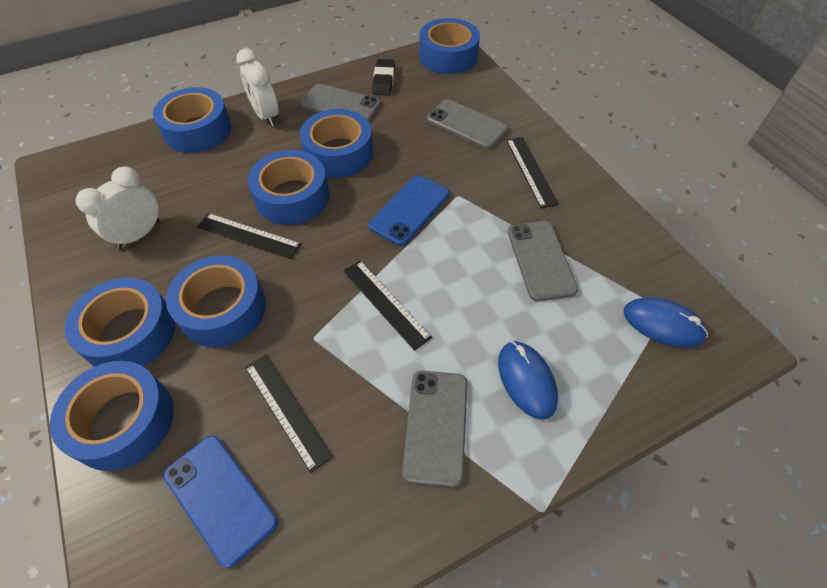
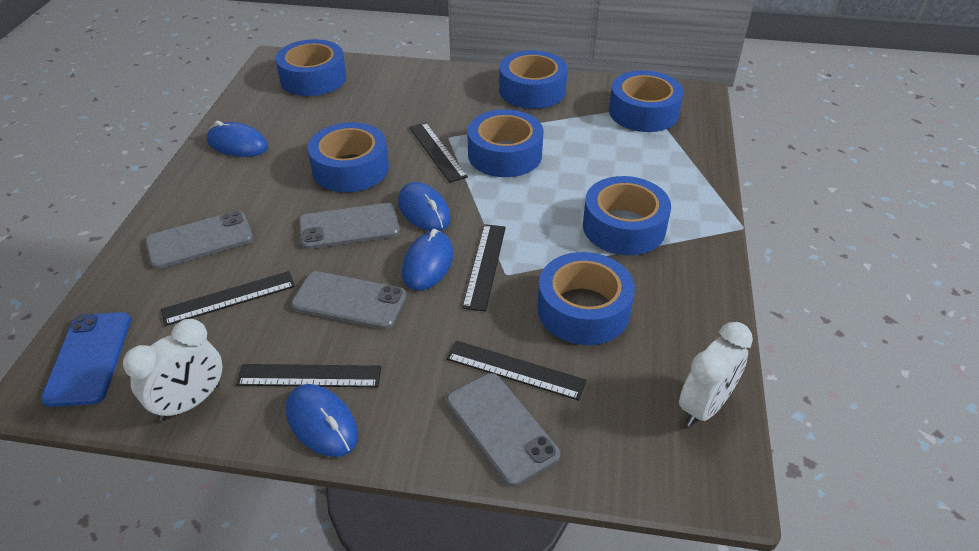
black eraser: 1 -> 0
black ruler: 4 -> 5
blue mouse: 2 -> 4
blue phone: 2 -> 1

